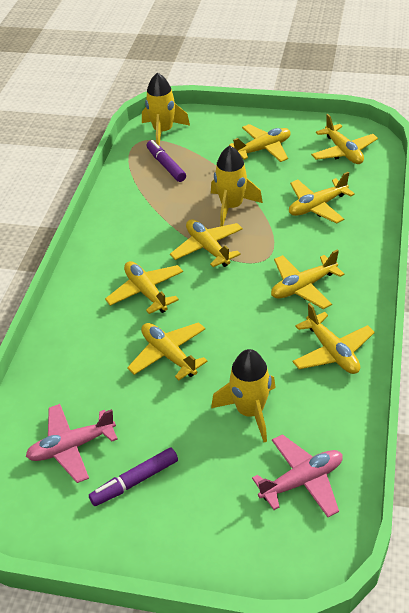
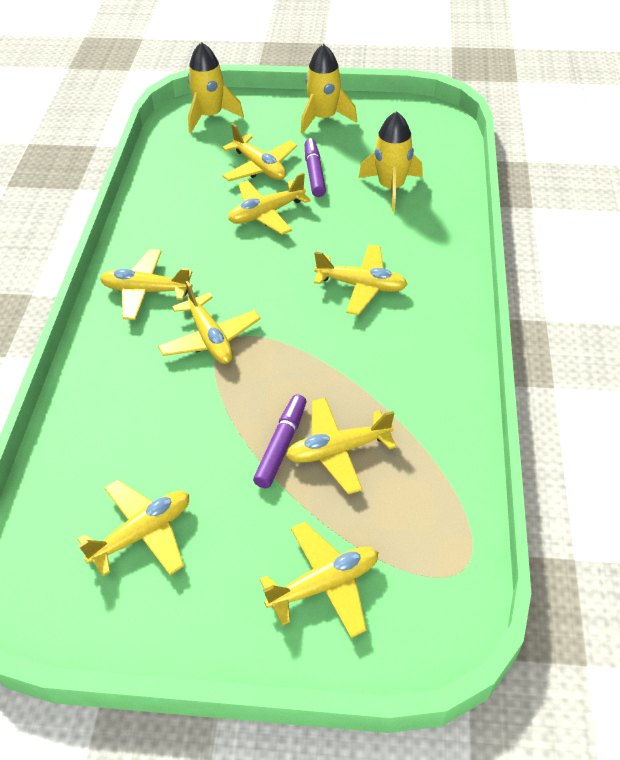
pink plane: 2 -> 0

